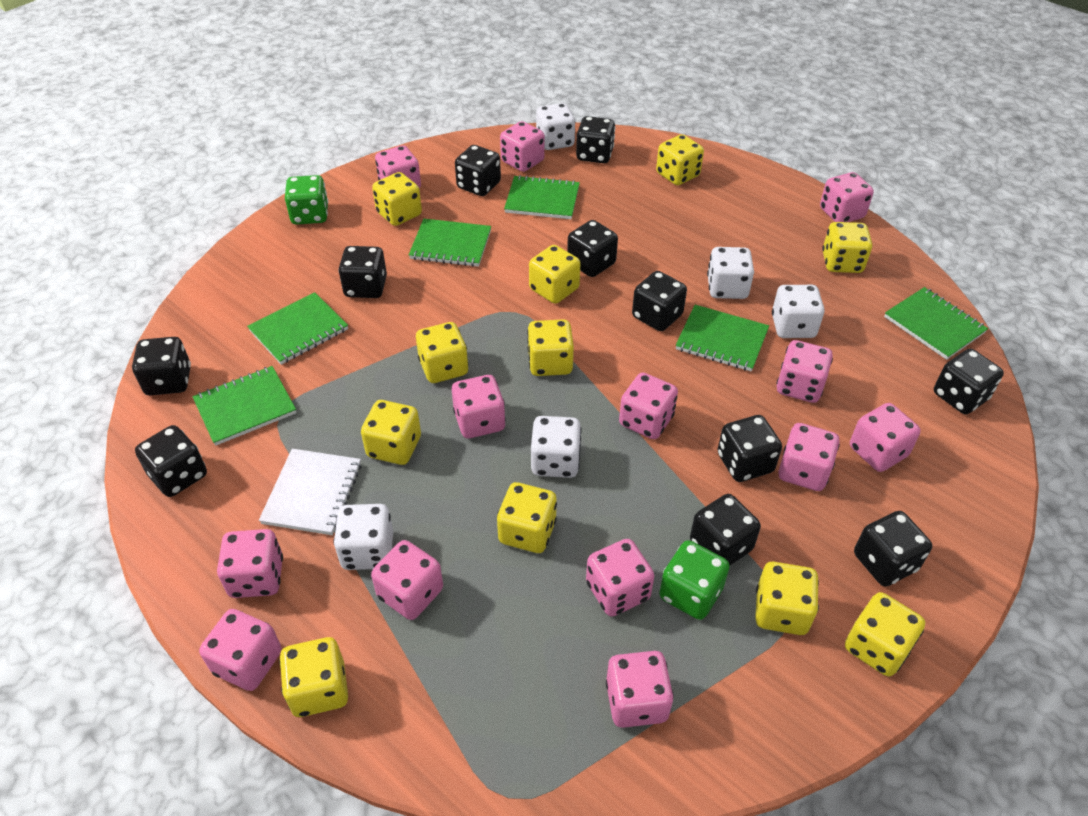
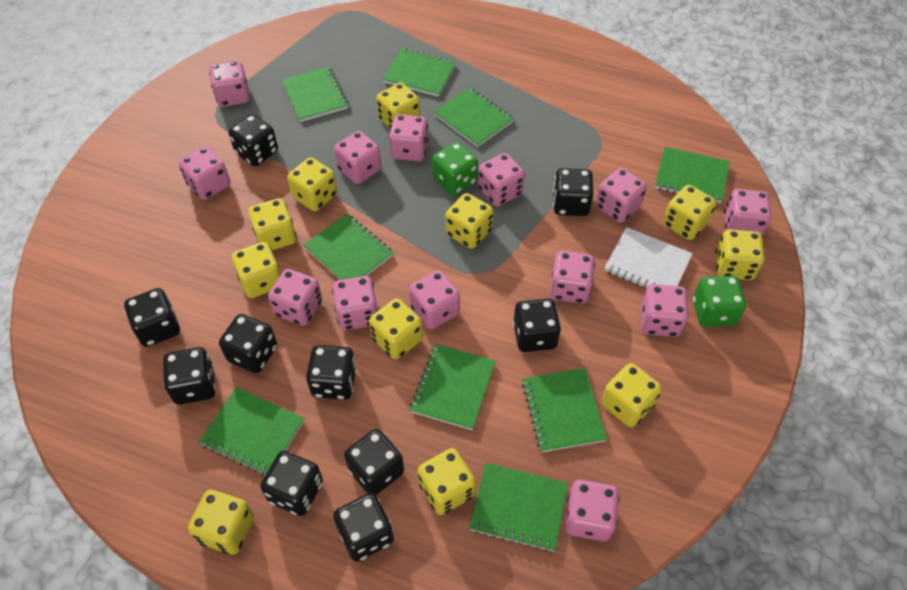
black dice: 11 -> 10
green notebook: 6 -> 9
white dice: 5 -> 0

